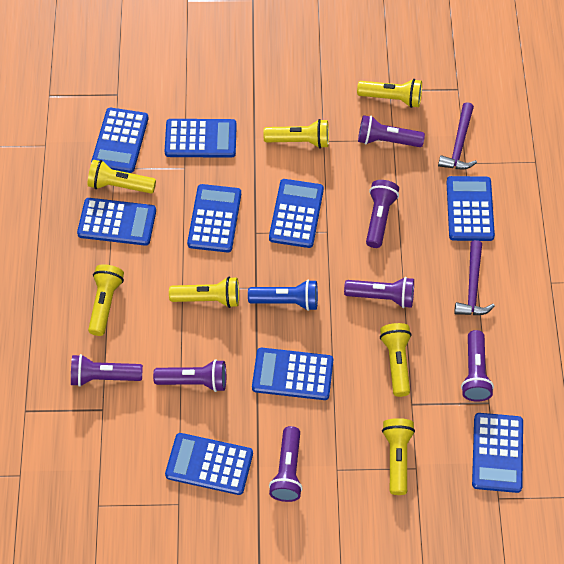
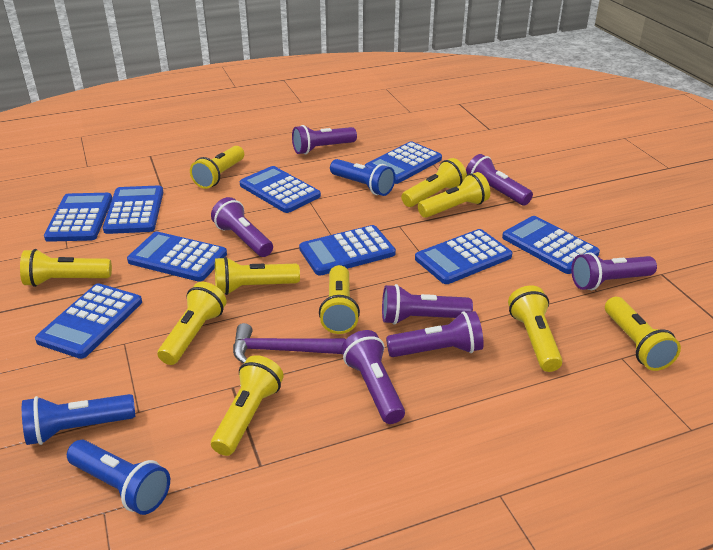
blue flashlight: 1 -> 3
purple hammer: 2 -> 1
yellow flashlight: 7 -> 10

